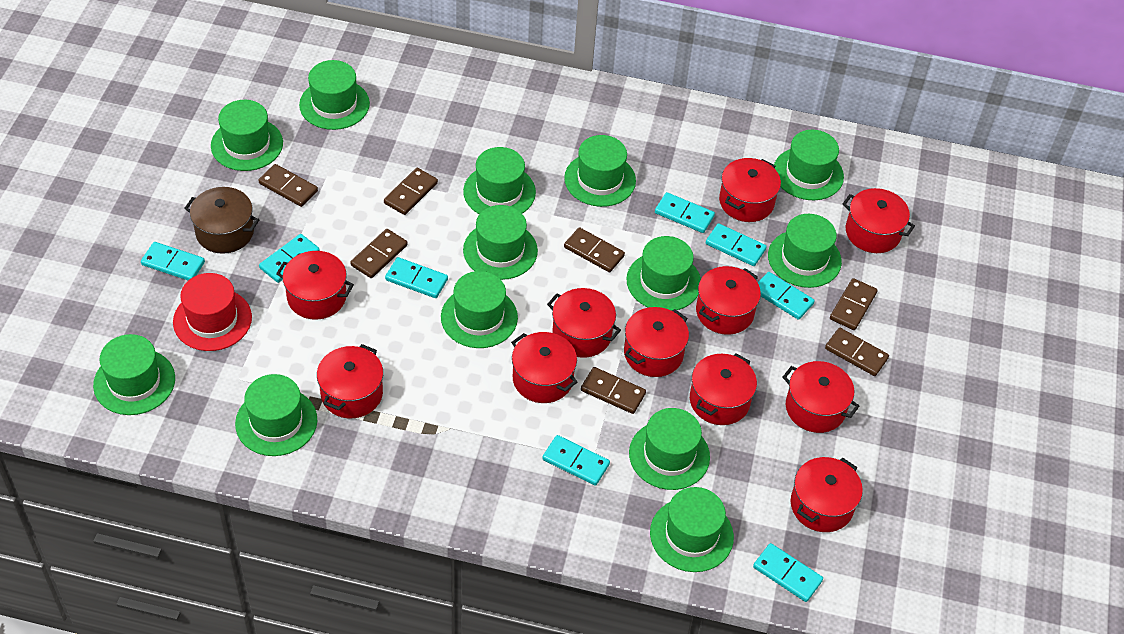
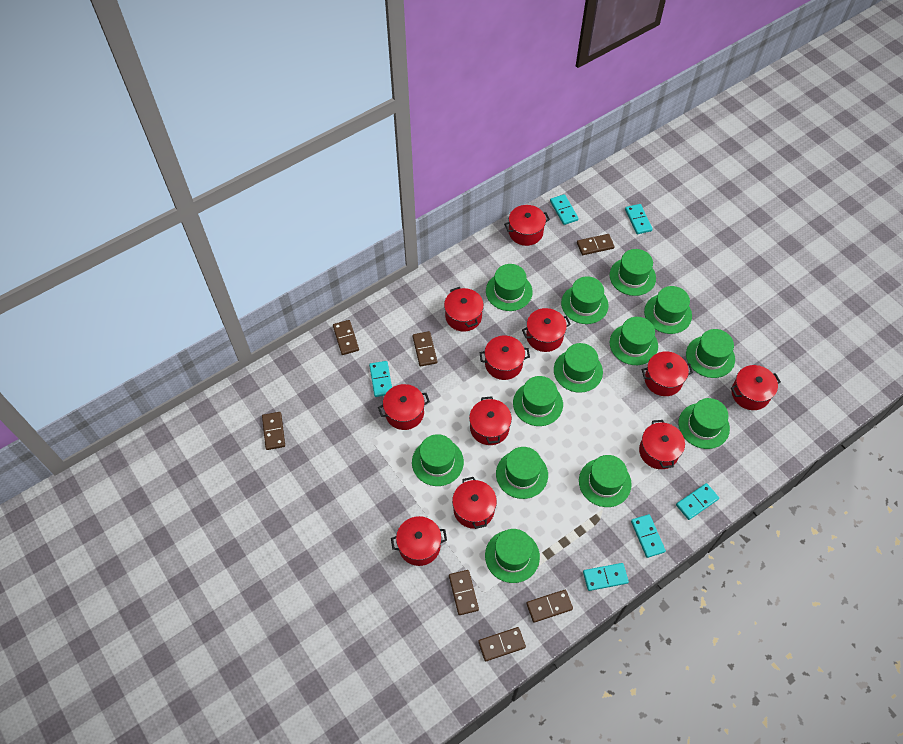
brown pot: 1 -> 0
red hat: 1 -> 0
turquoise domino: 8 -> 6

